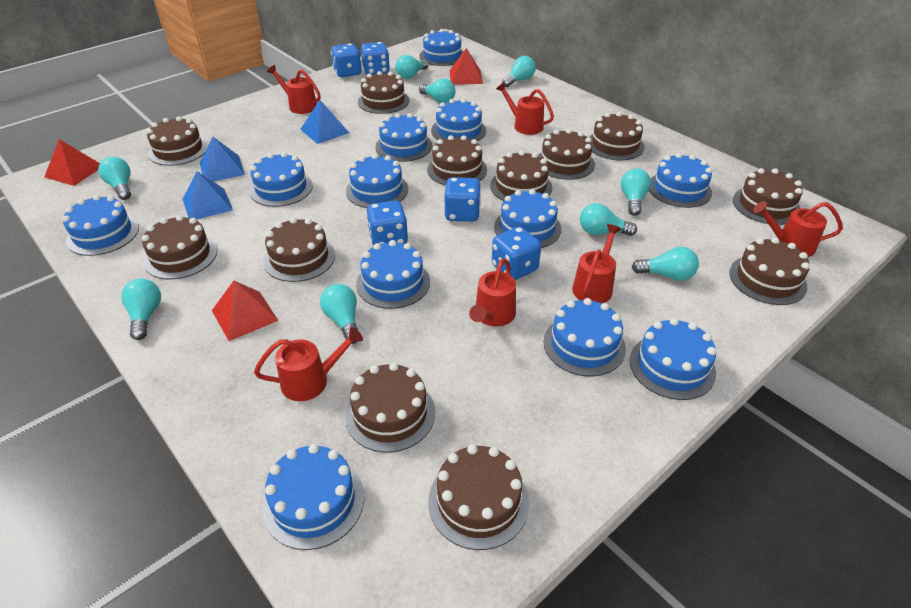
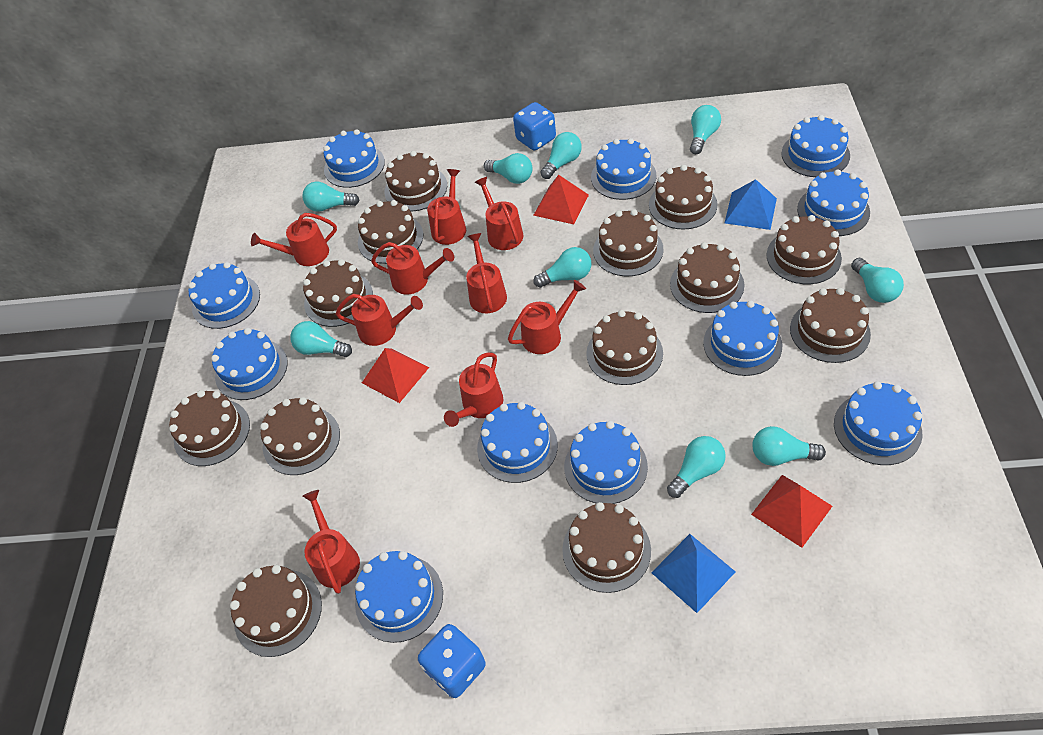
blue cake: 12 -> 11
blue dice: 5 -> 2
blue pyramid: 3 -> 2
brown cake: 12 -> 13
red watering can: 6 -> 9

